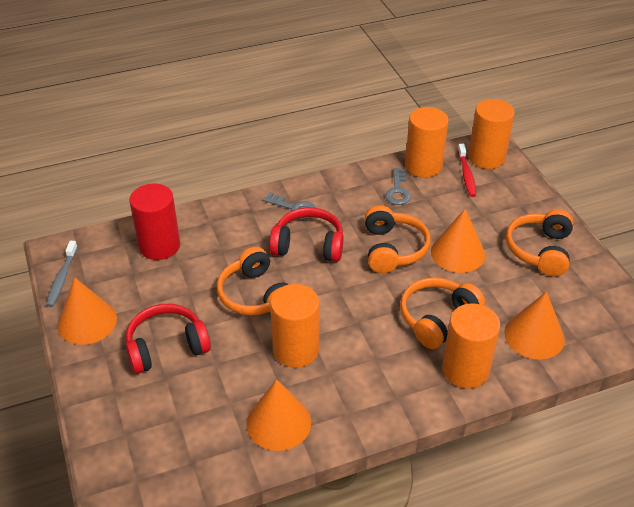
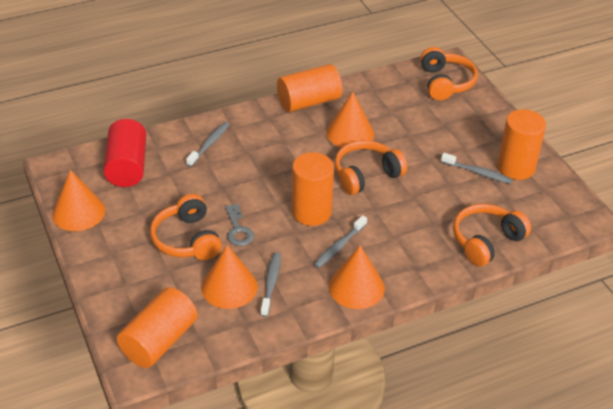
grey key: 2 -> 1
grey toothbrush: 1 -> 4
red headphones: 2 -> 0
red toothbrush: 1 -> 0

